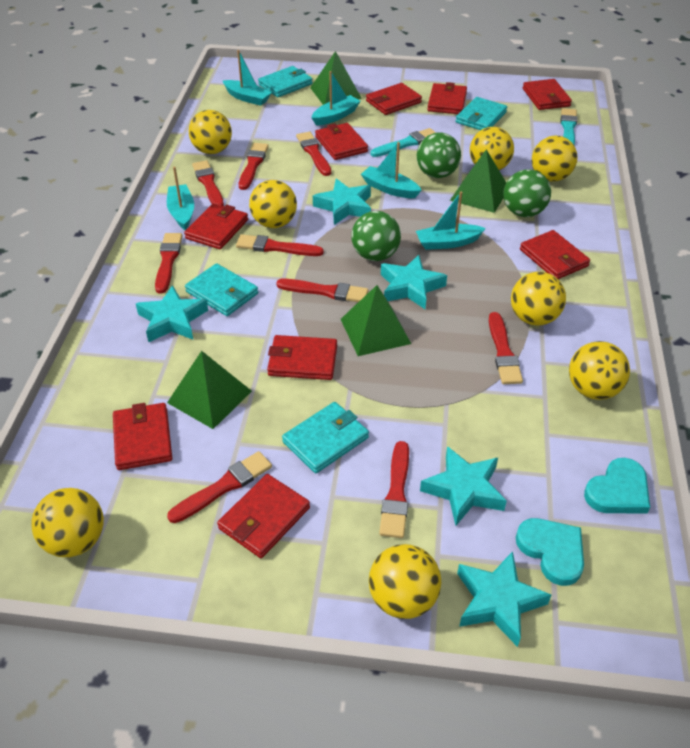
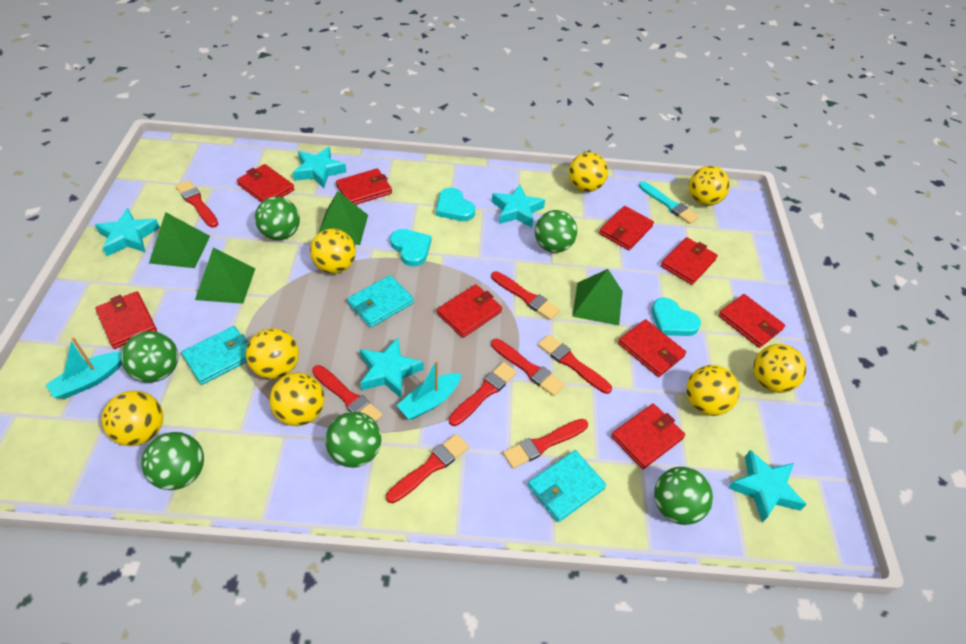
green ball: 3 -> 6
red brush: 9 -> 8
turquoise boat: 5 -> 2
turquoise brush: 2 -> 1
turquoise heart: 2 -> 3
turquoise wallet: 4 -> 3

